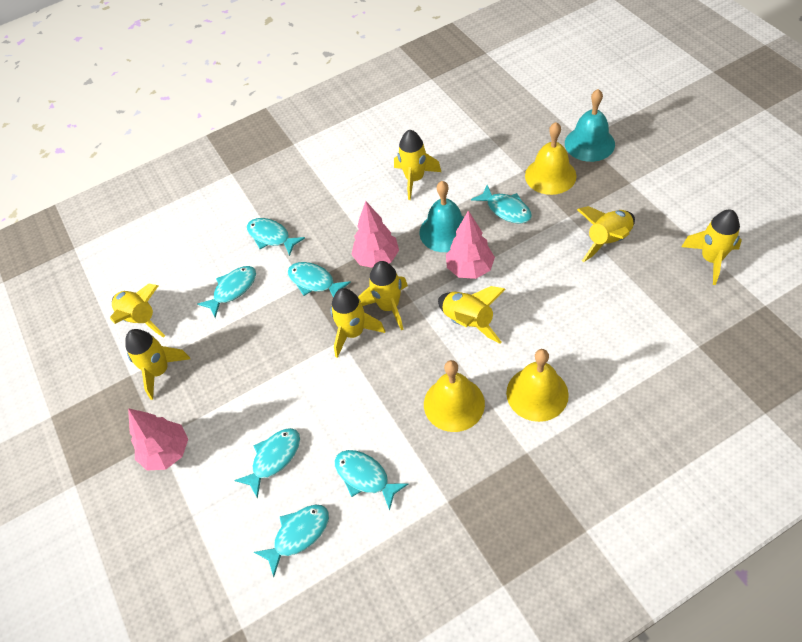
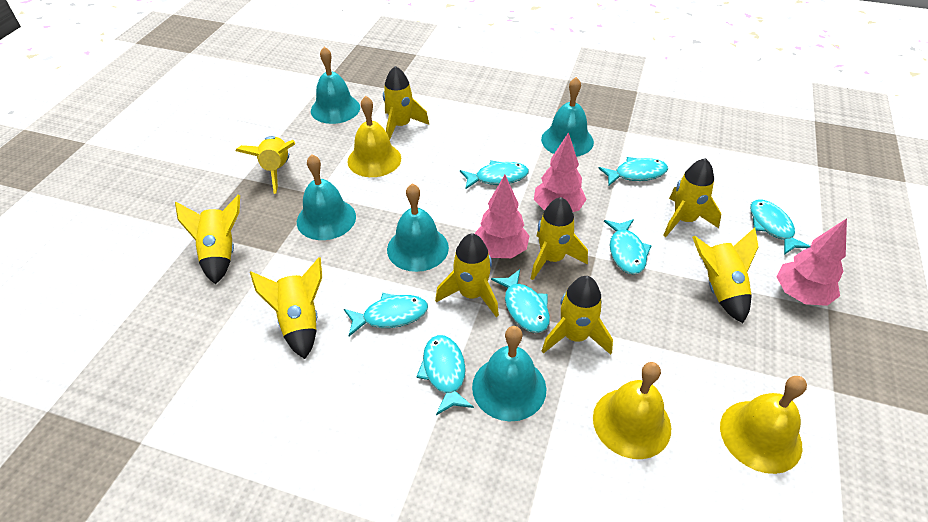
turquoise bell: 2 -> 5
yellow rocket: 8 -> 9

